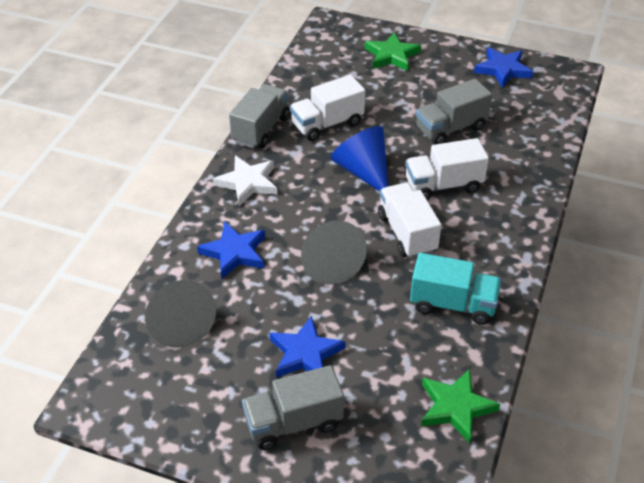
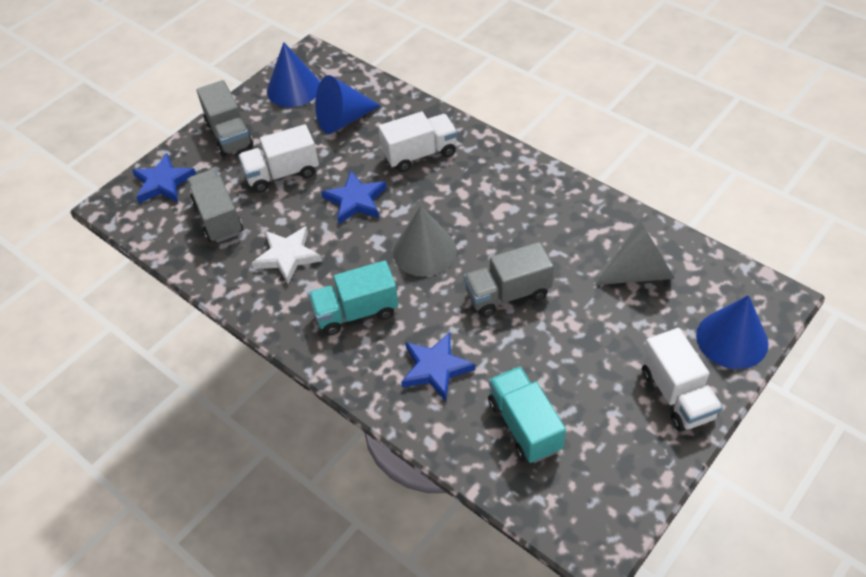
blue cone: 1 -> 3
green star: 2 -> 0
turquoise truck: 1 -> 2

